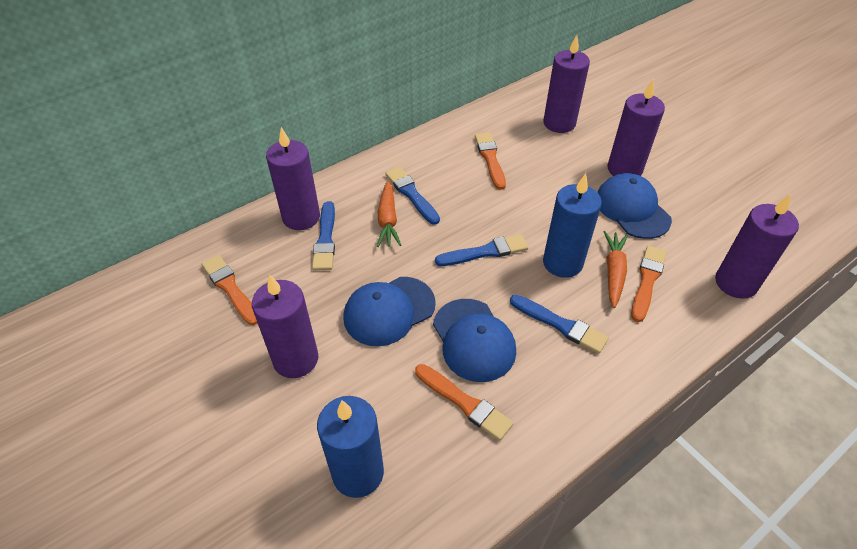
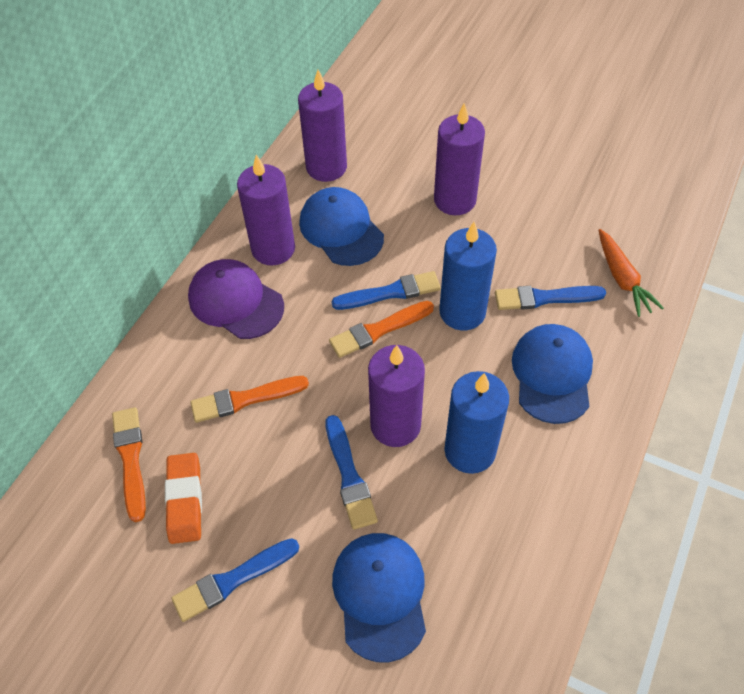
orange brush: 4 -> 3
orange carrot: 2 -> 1
orange eraser: 0 -> 1
purple candle: 5 -> 4
purple cap: 0 -> 1

